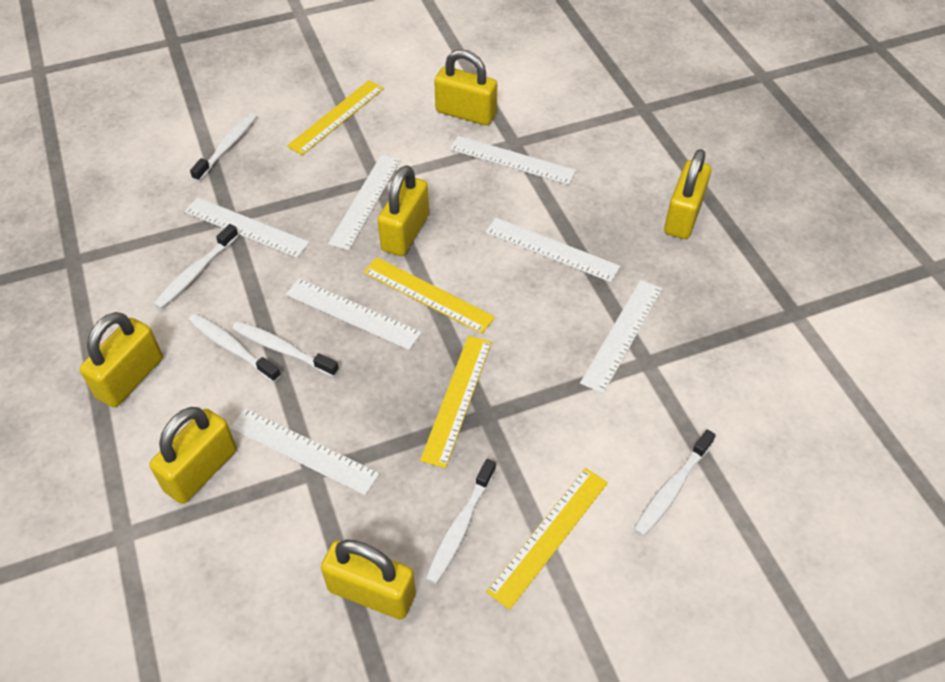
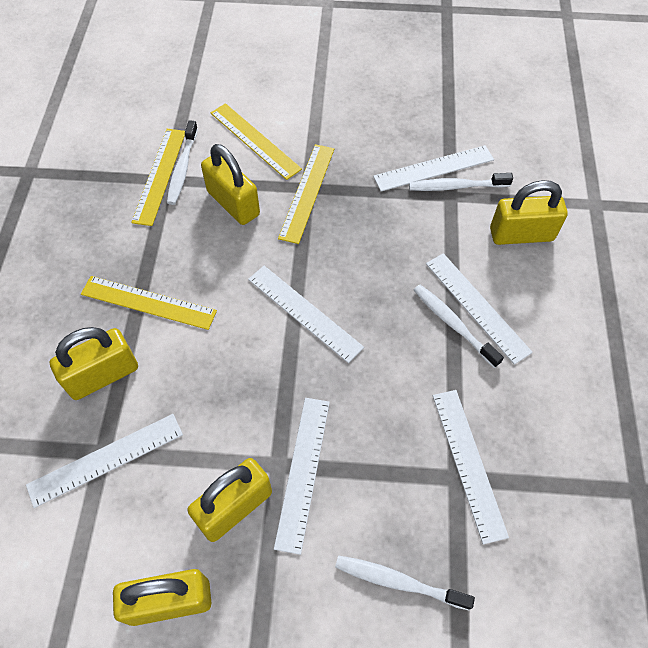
white ruler: 7 -> 6
white toothbrush: 6 -> 4
yellow padlock: 6 -> 5

